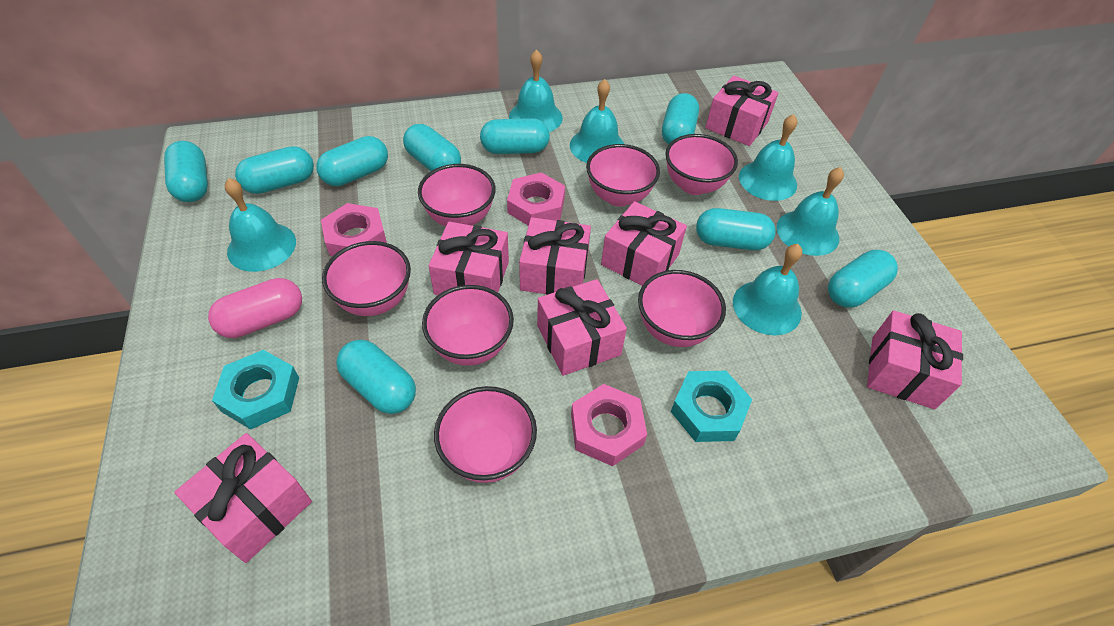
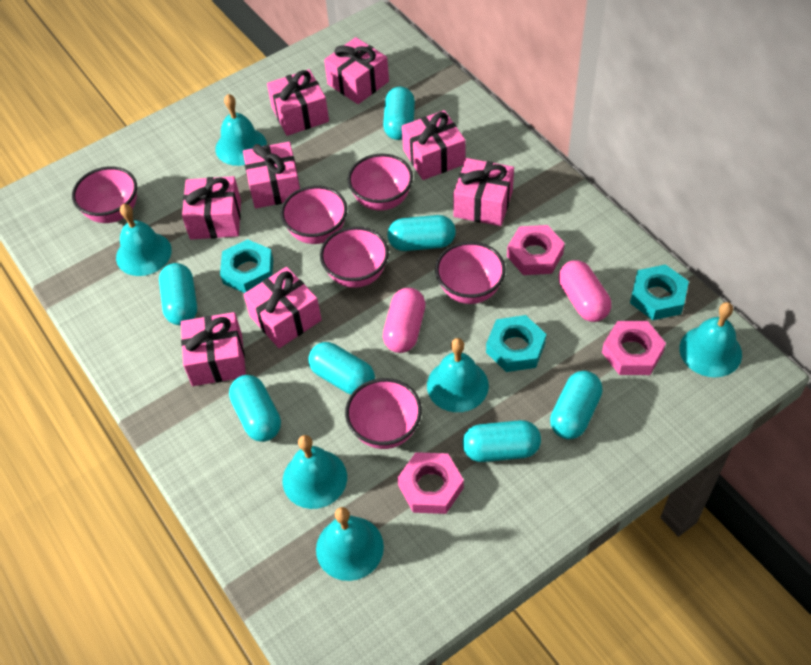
pink bowl: 7 -> 6
pink capsule: 1 -> 2
pink gift: 7 -> 8
turquoise capsule: 9 -> 7
turquoise nut: 2 -> 3

